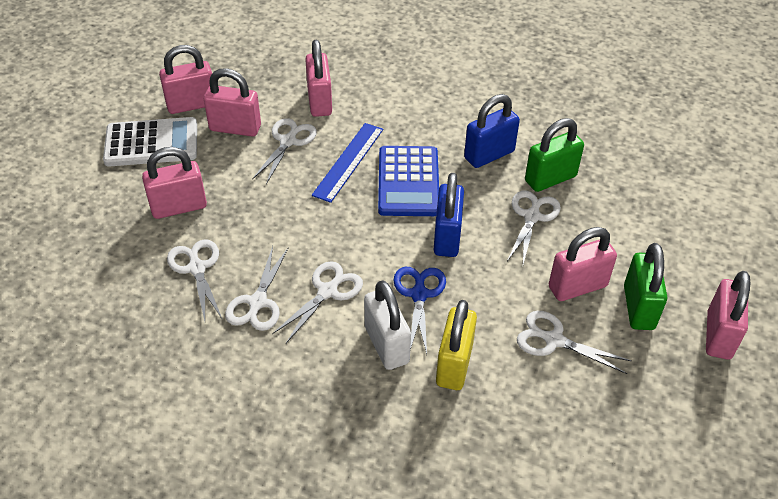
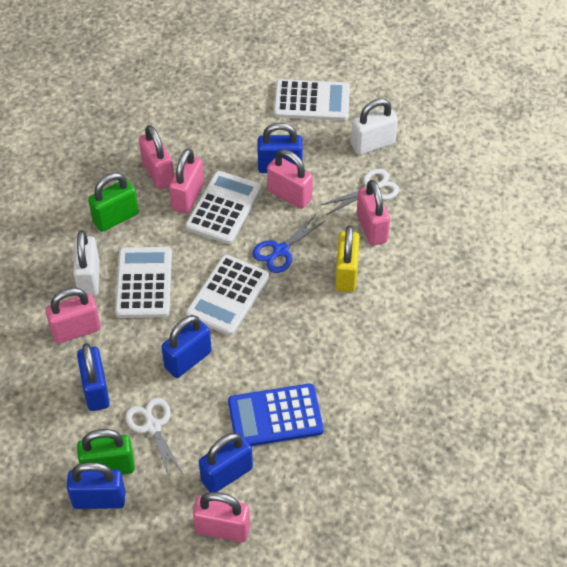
blue padlock: 2 -> 5
blue ruler: 1 -> 0
white calculator: 1 -> 4
white padlock: 1 -> 2
white scissors: 6 -> 2

